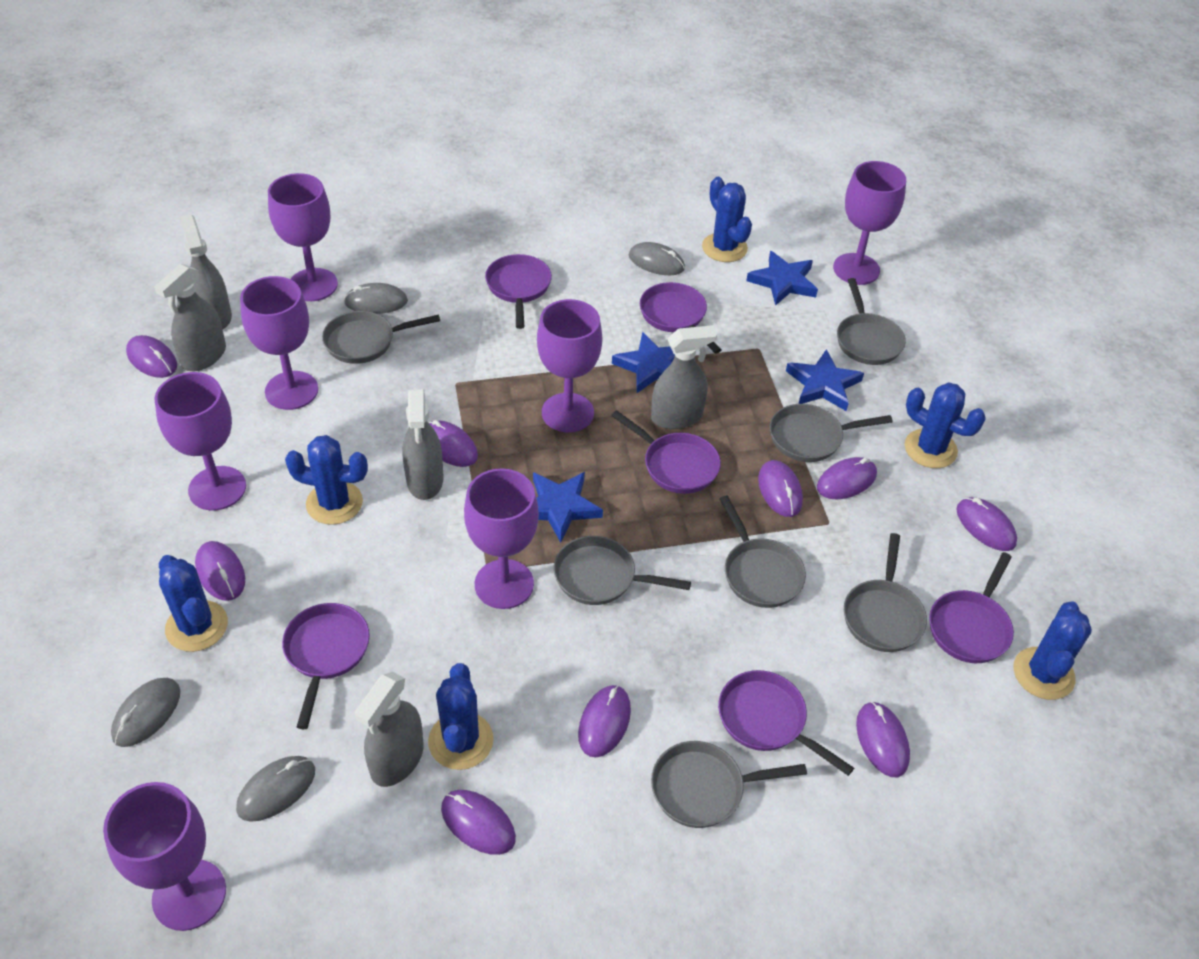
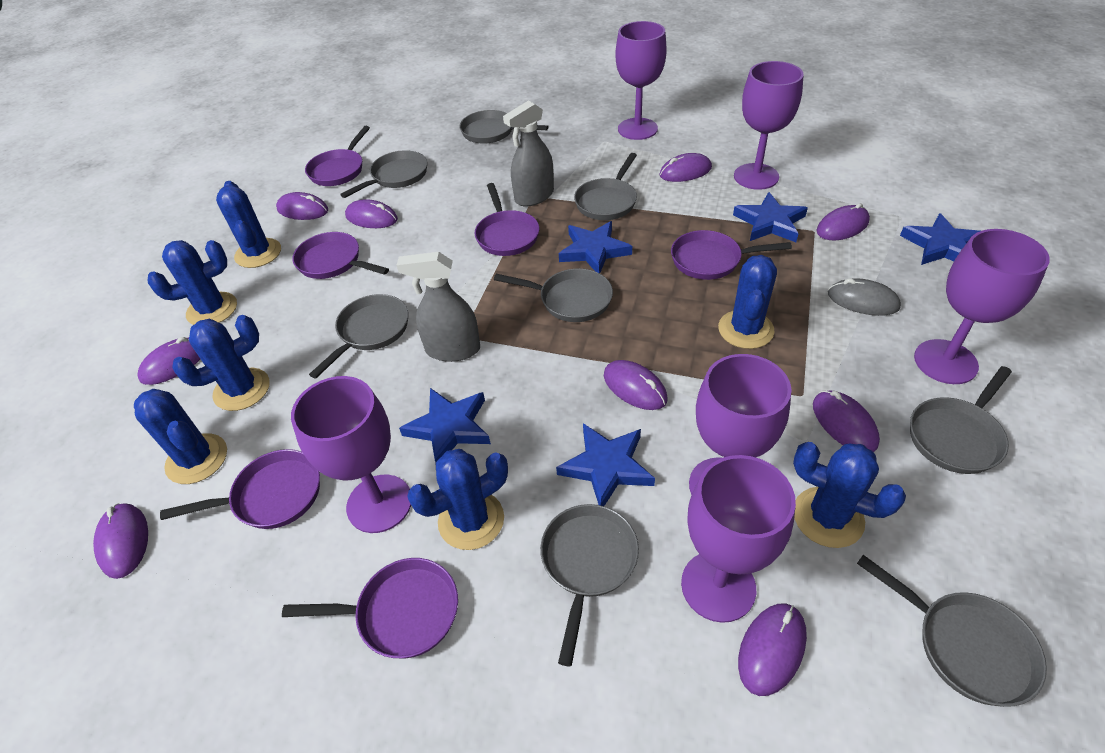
blue cactus: 6 -> 7
blue star: 4 -> 5
grey mouse: 4 -> 1
grey pan: 7 -> 8
grey spray bottle: 5 -> 2
purple goblet: 7 -> 6

